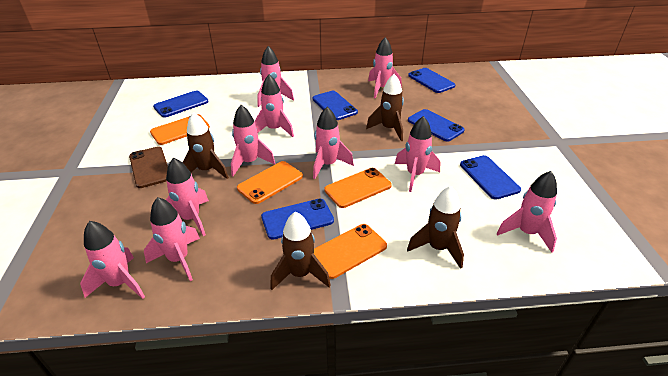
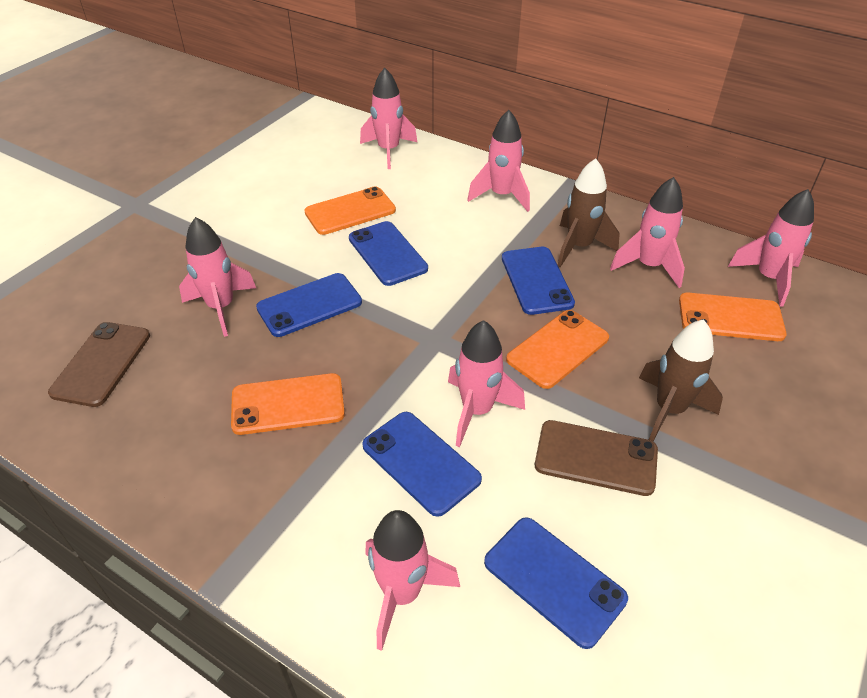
blue phone: 6 -> 5
brown phone: 1 -> 2
brown rocket: 4 -> 2
pink rocket: 10 -> 7

